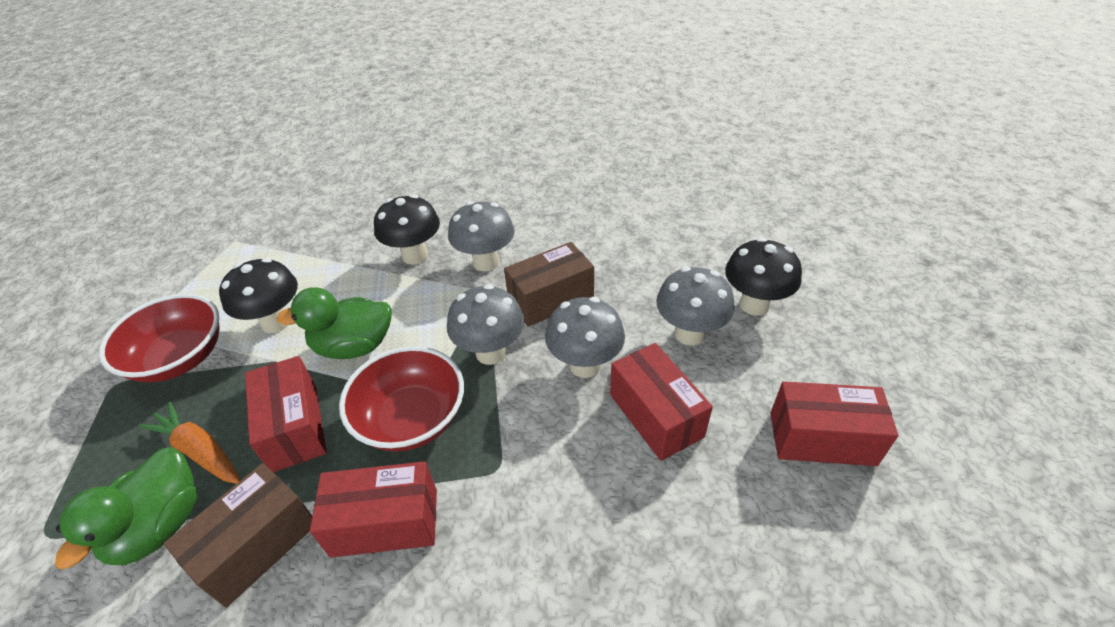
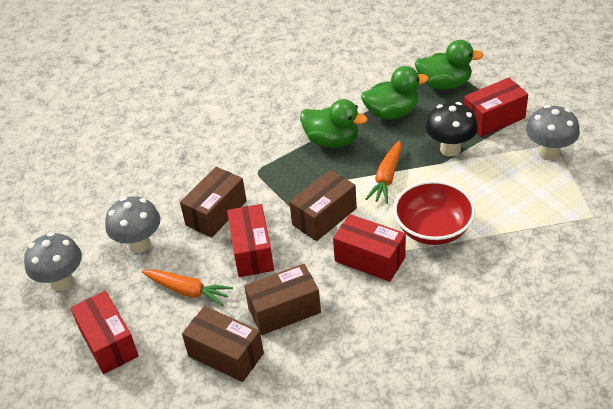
black mushroom: 3 -> 1
brown box: 2 -> 4
green duck: 2 -> 3
grey mushroom: 4 -> 3
orange carrot: 1 -> 2
red bowl: 2 -> 1

